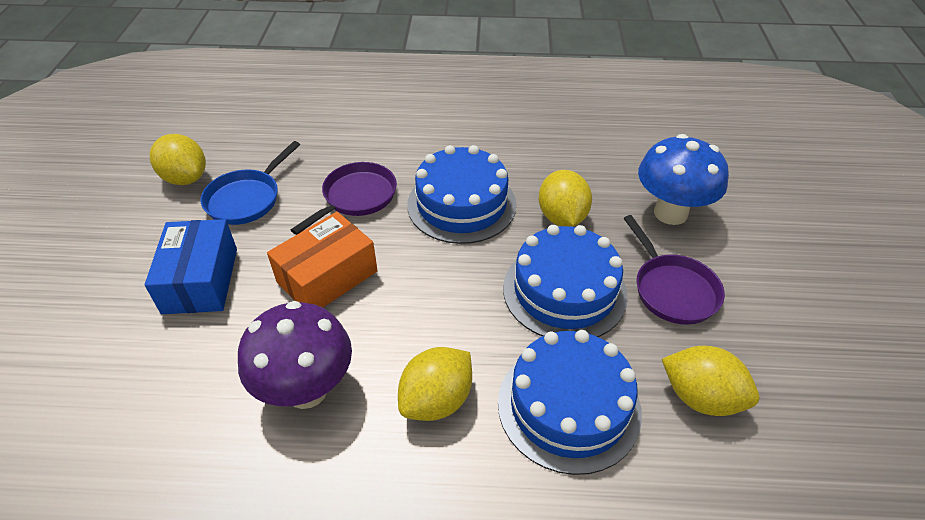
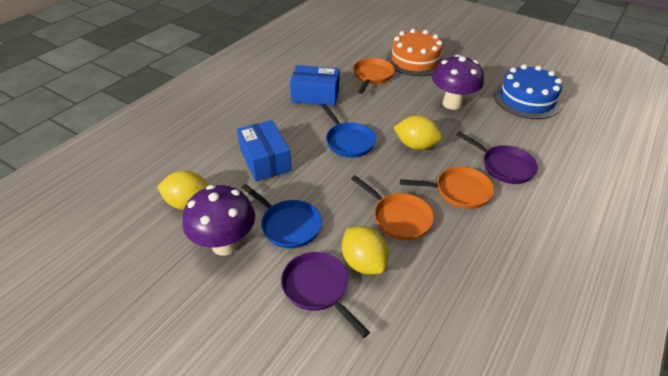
blue box: 1 -> 2
blue cake: 3 -> 1
blue mushroom: 1 -> 0
blue pan: 1 -> 2
orange box: 1 -> 0
orange cake: 0 -> 1
orange pan: 0 -> 3
purple mushroom: 1 -> 2
yellow lemon: 4 -> 3

